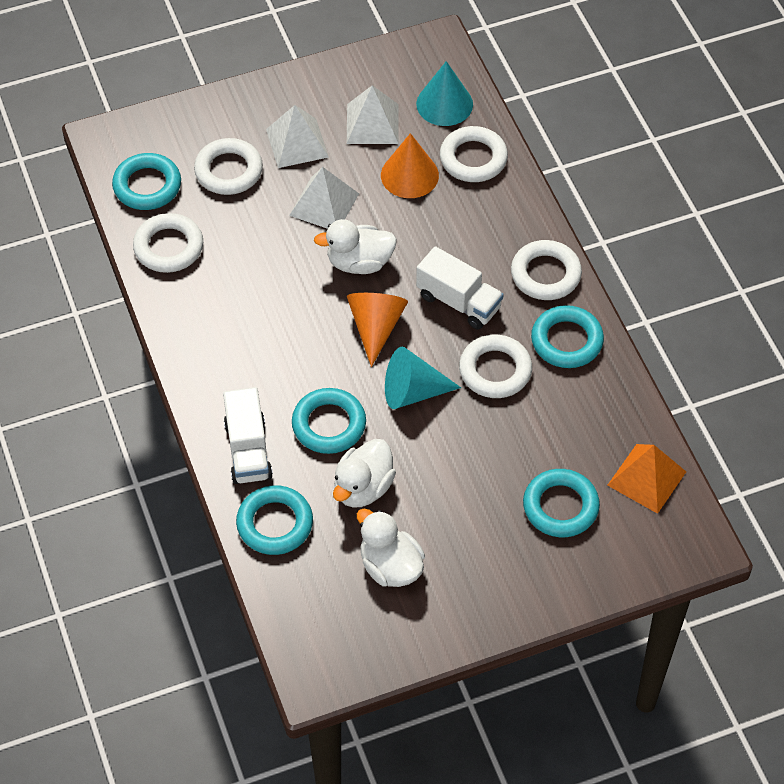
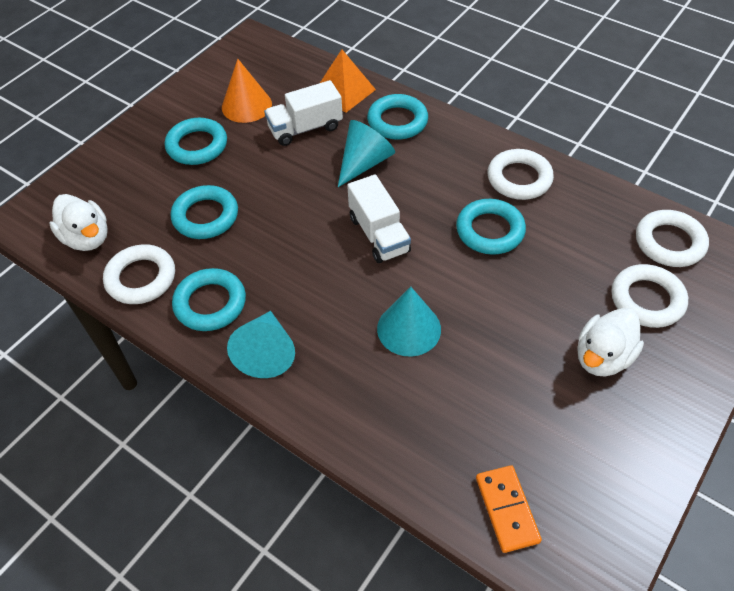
orange cone: 2 -> 1
orange domino: 0 -> 1
turquoise cone: 2 -> 3
white duck: 3 -> 2
white pyramid: 3 -> 0
white ring: 5 -> 4

